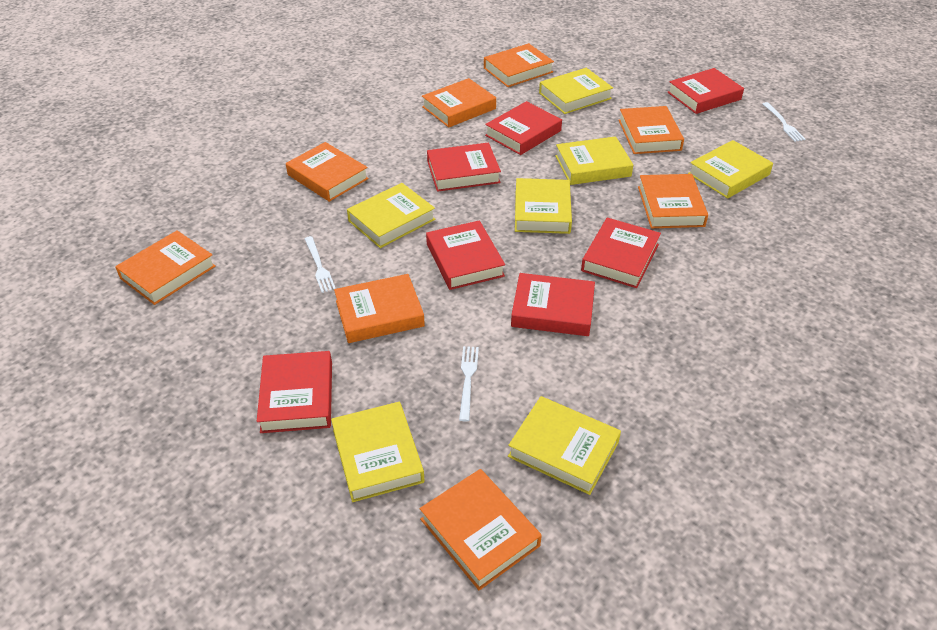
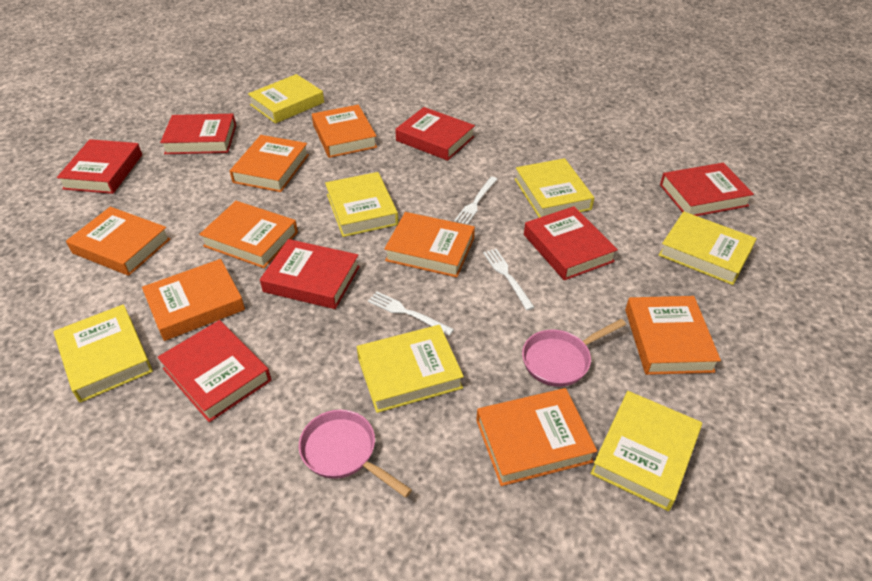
pink pan: 0 -> 2

